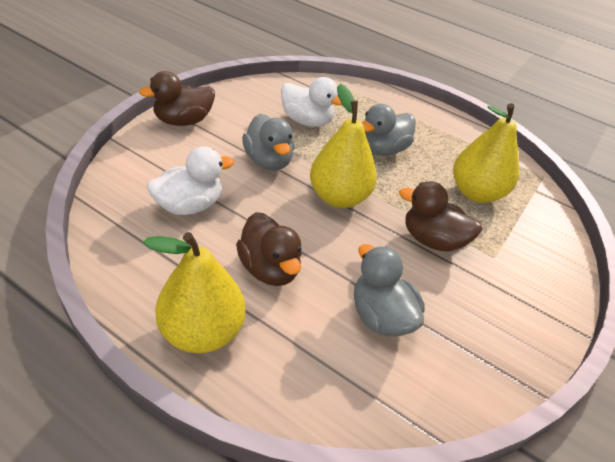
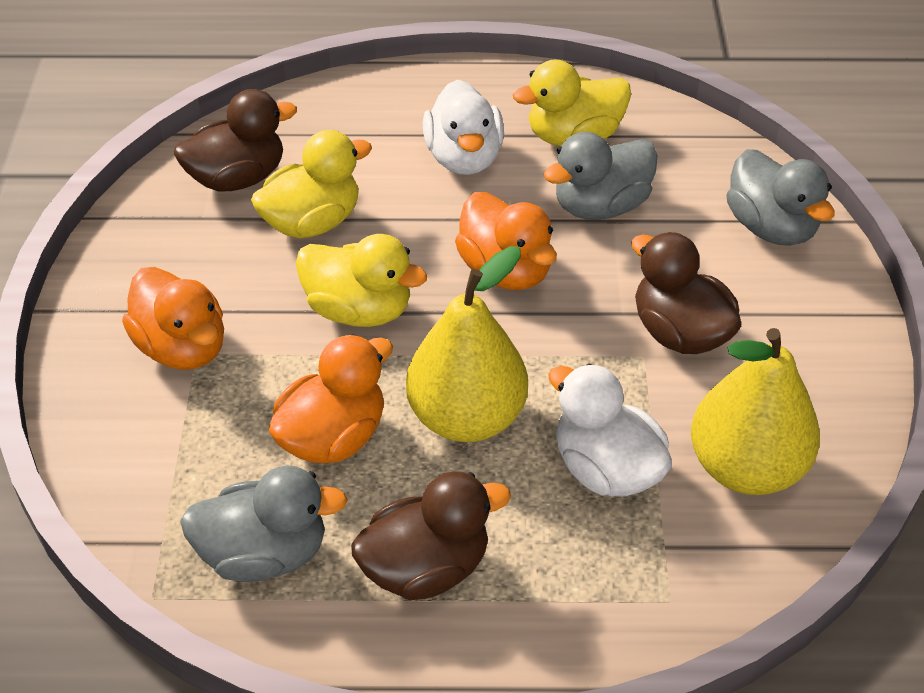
orange duck: 0 -> 3
yellow duck: 0 -> 3
yellow pear: 3 -> 2

